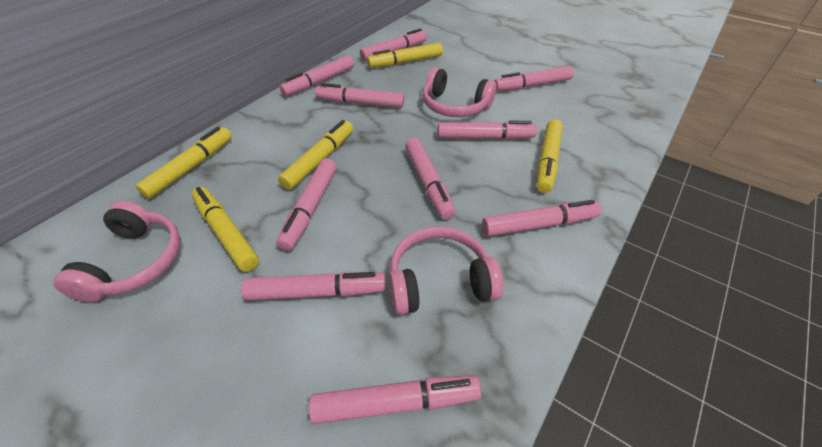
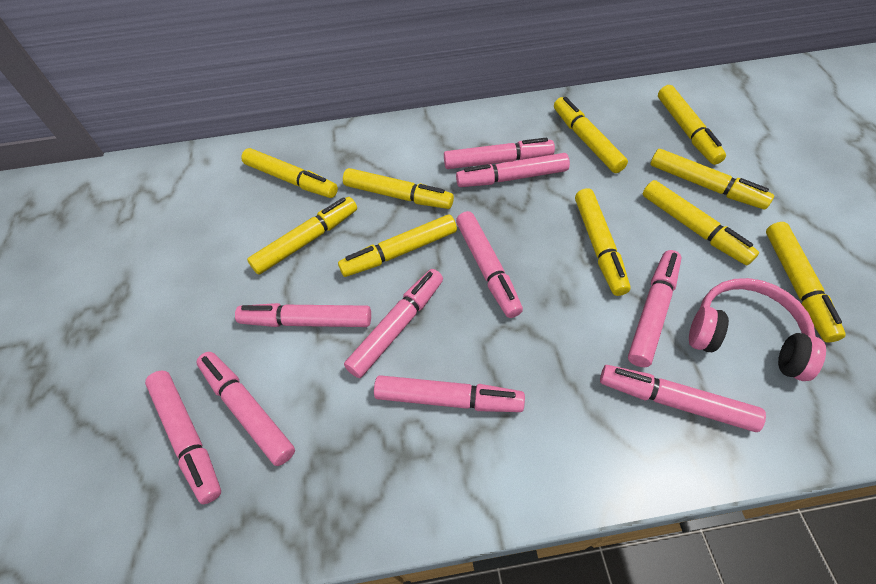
pink headphones: 3 -> 1
yellow marker: 5 -> 10

